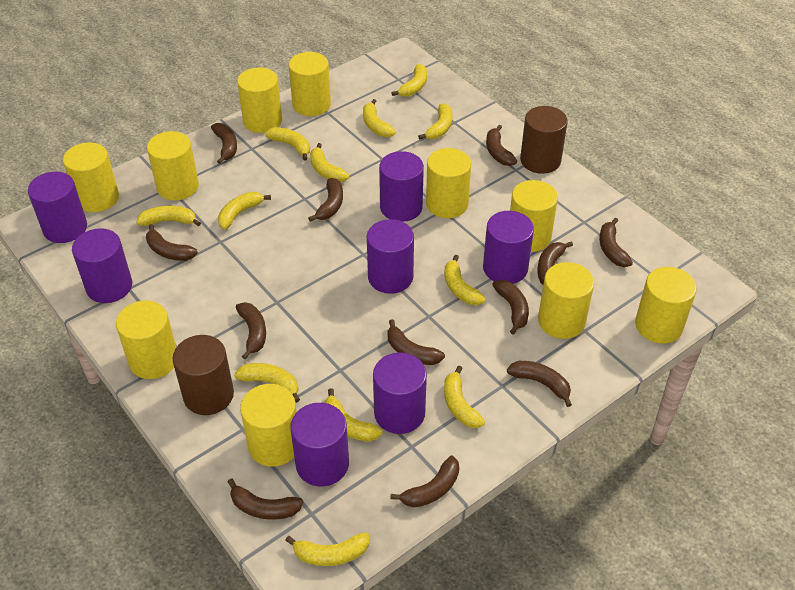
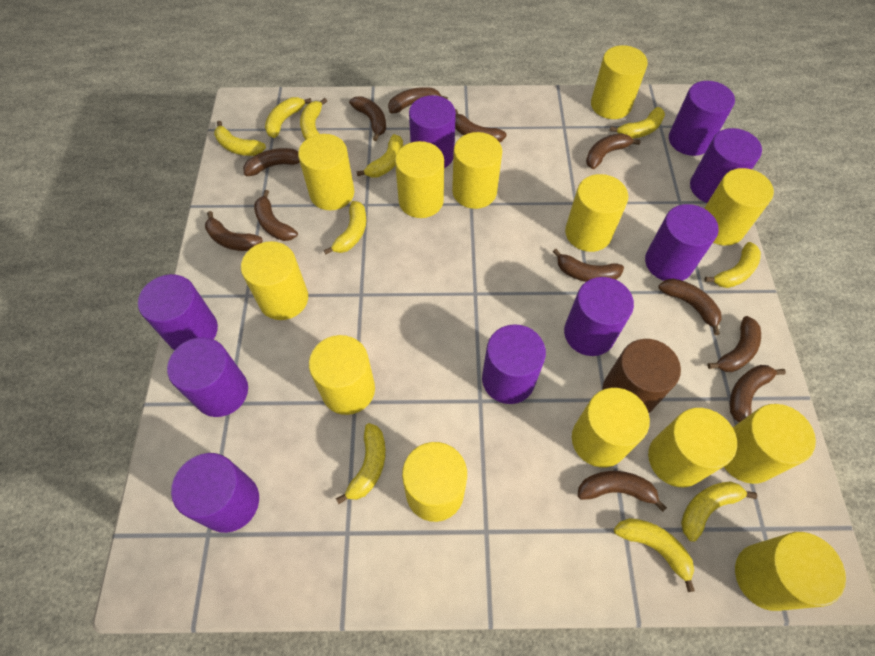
brown cylinder: 2 -> 1
purple cylinder: 7 -> 9
yellow banana: 12 -> 10
yellow cylinder: 10 -> 13

